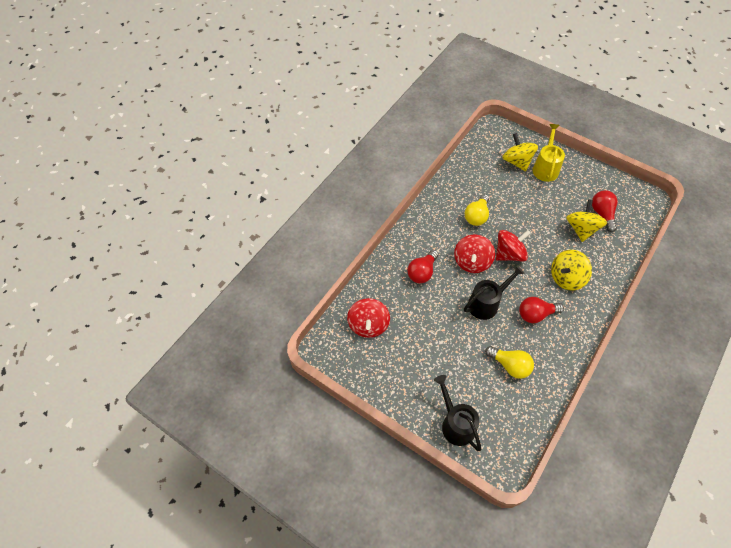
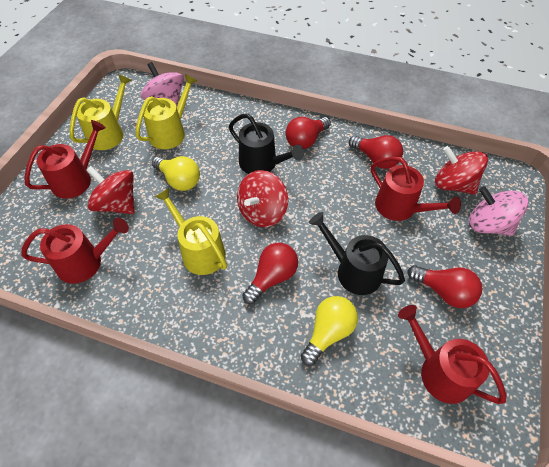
pink spinning top: 0 -> 2
red light bulb: 3 -> 4
red watering can: 0 -> 4
yellow spinning top: 3 -> 0
yellow watering can: 1 -> 3

